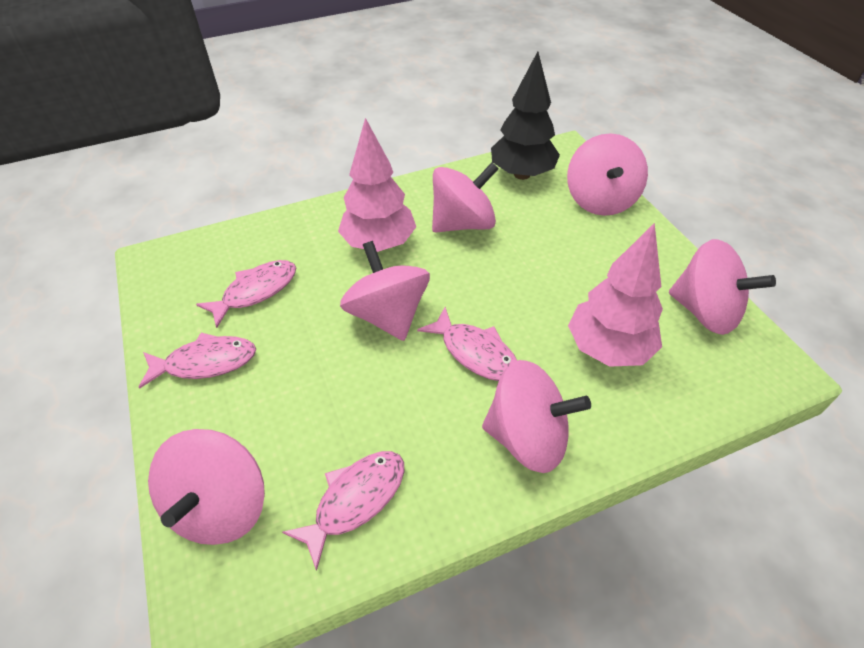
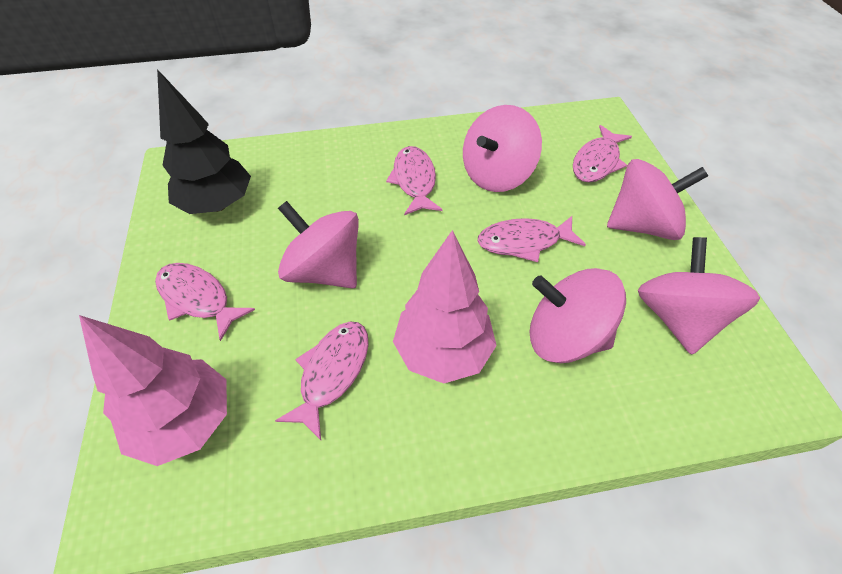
pink fish: 4 -> 5
pink spinning top: 6 -> 5

